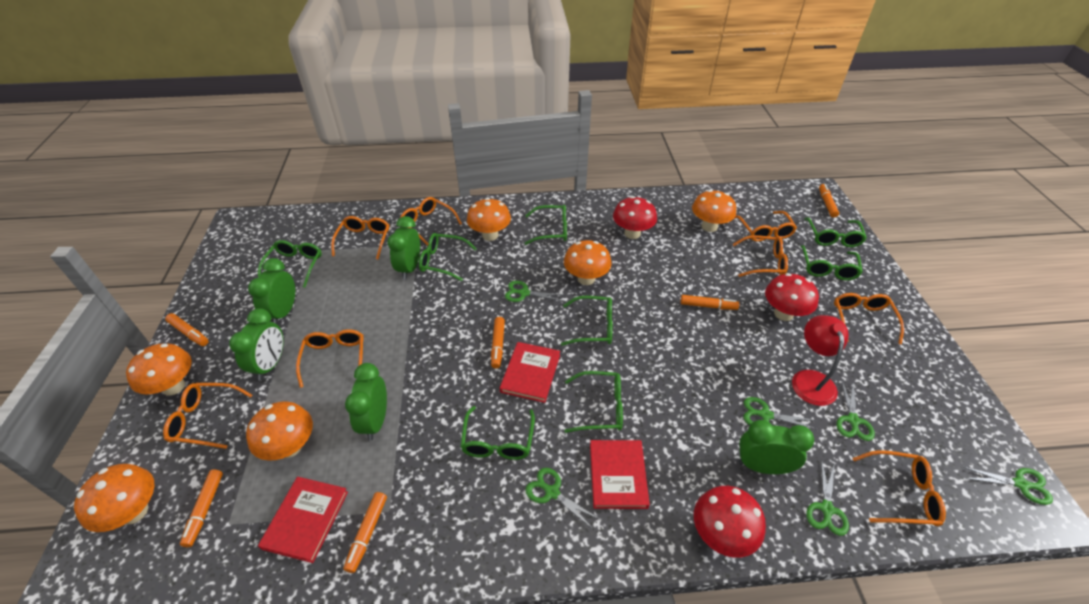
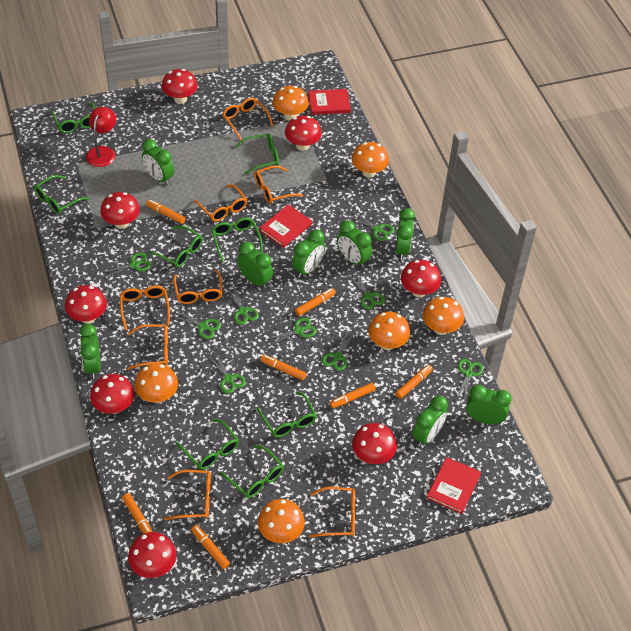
green clock: 5 -> 8
green scissors: 6 -> 9
orange marker: 6 -> 7
red mushroom: 3 -> 8

